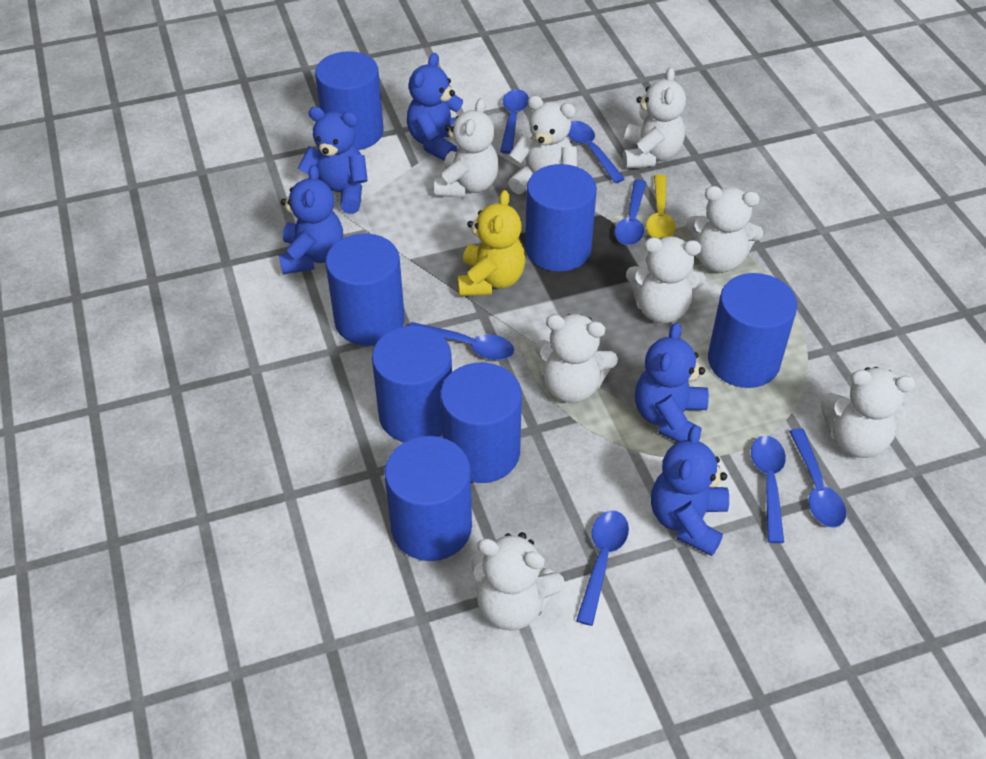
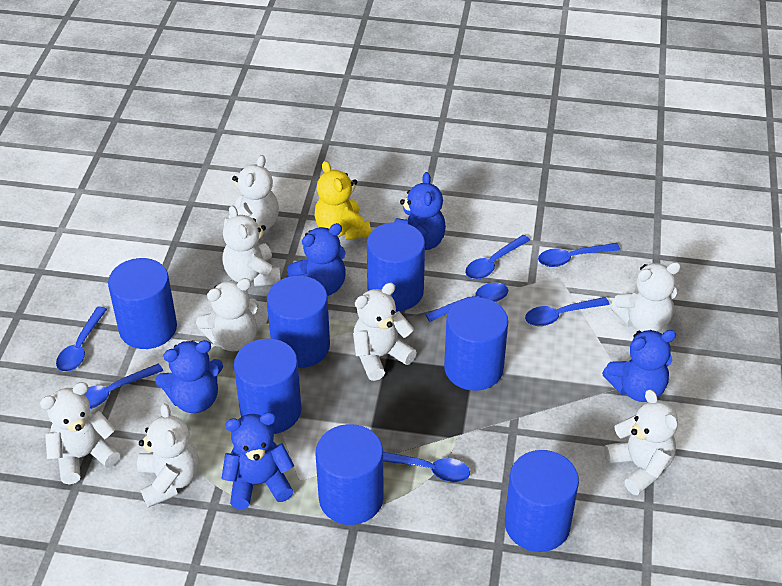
yellow spoon: 1 -> 0

